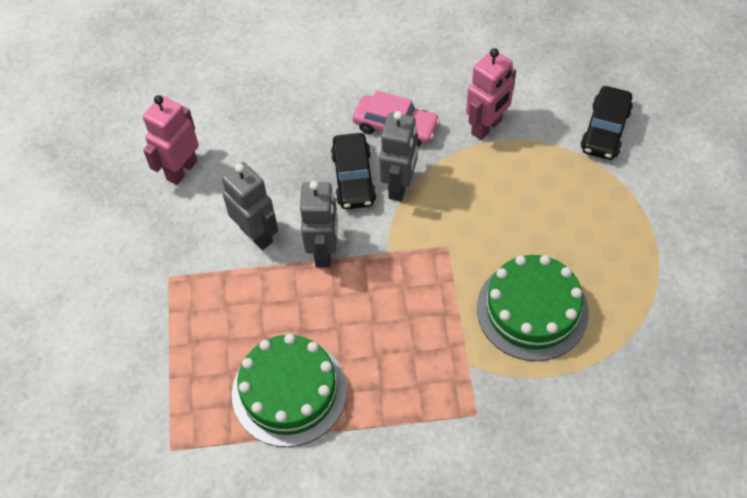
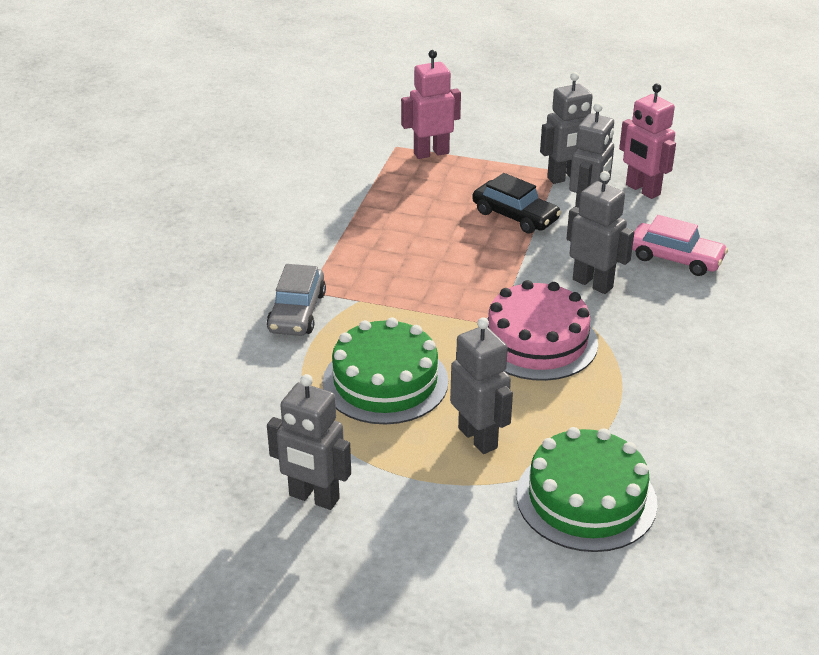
black car: 2 -> 1
grey car: 0 -> 1
grey robot: 3 -> 5
pink cake: 0 -> 1

